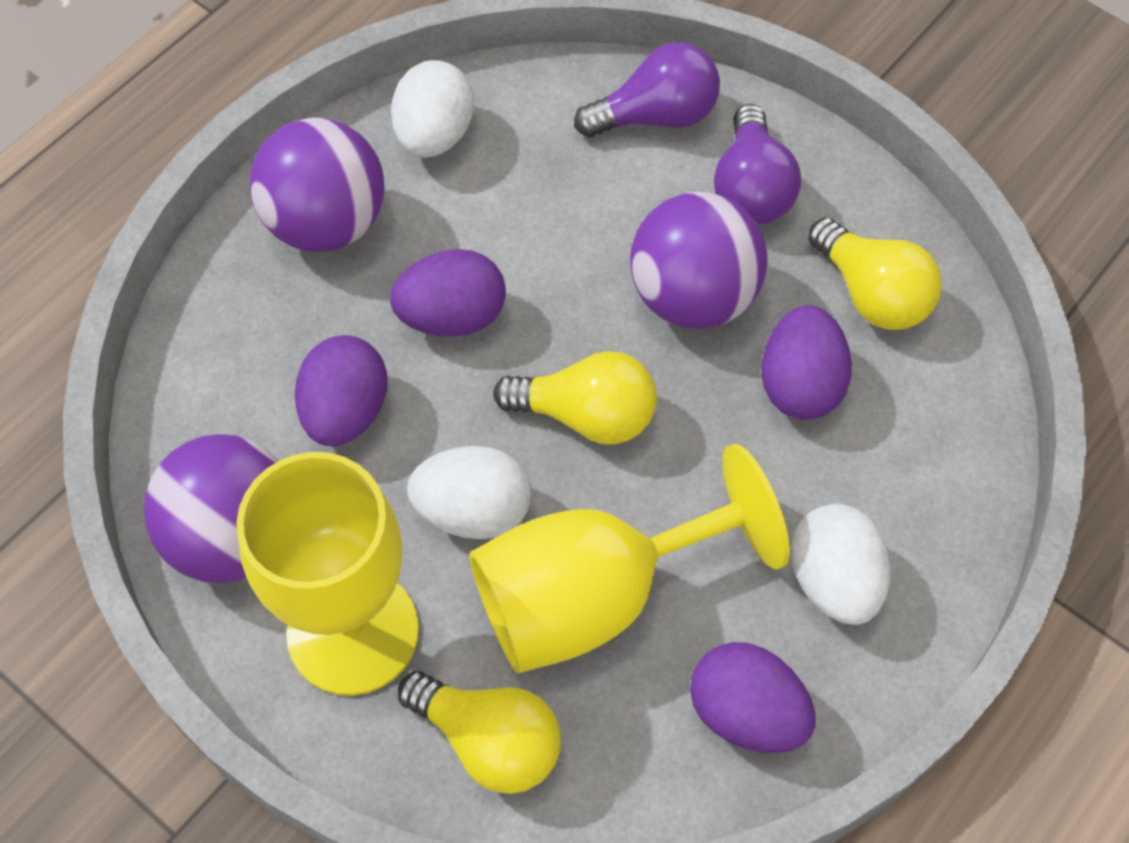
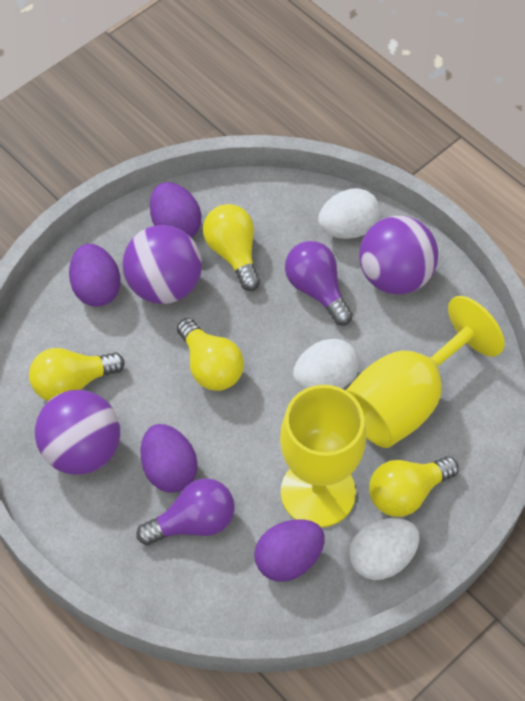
yellow light bulb: 3 -> 4

